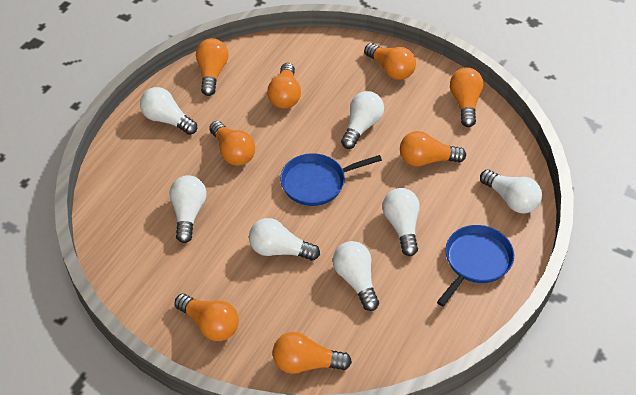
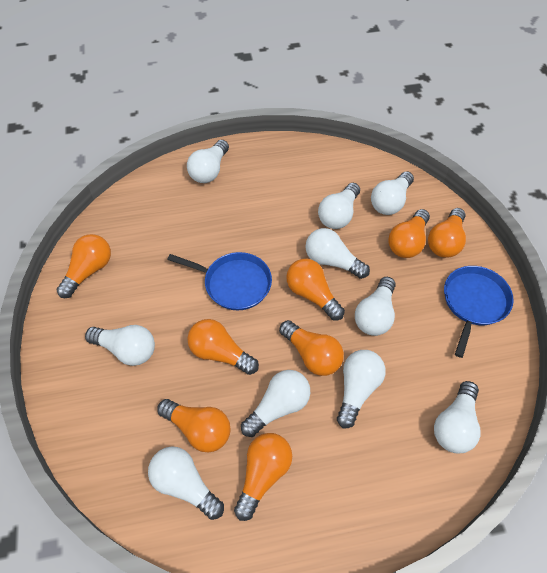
white light bulb: 7 -> 10

